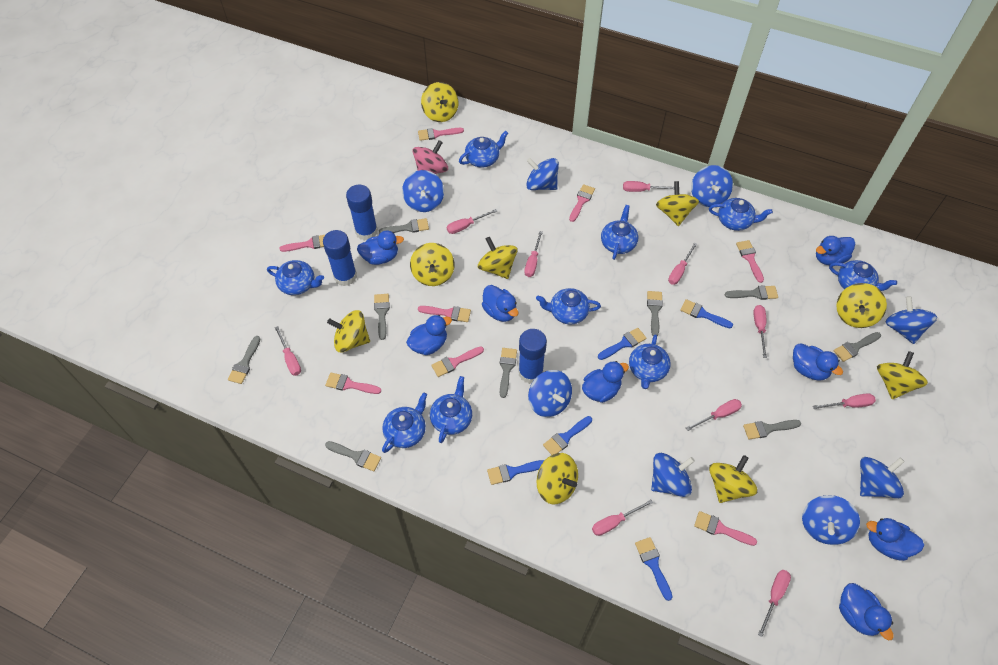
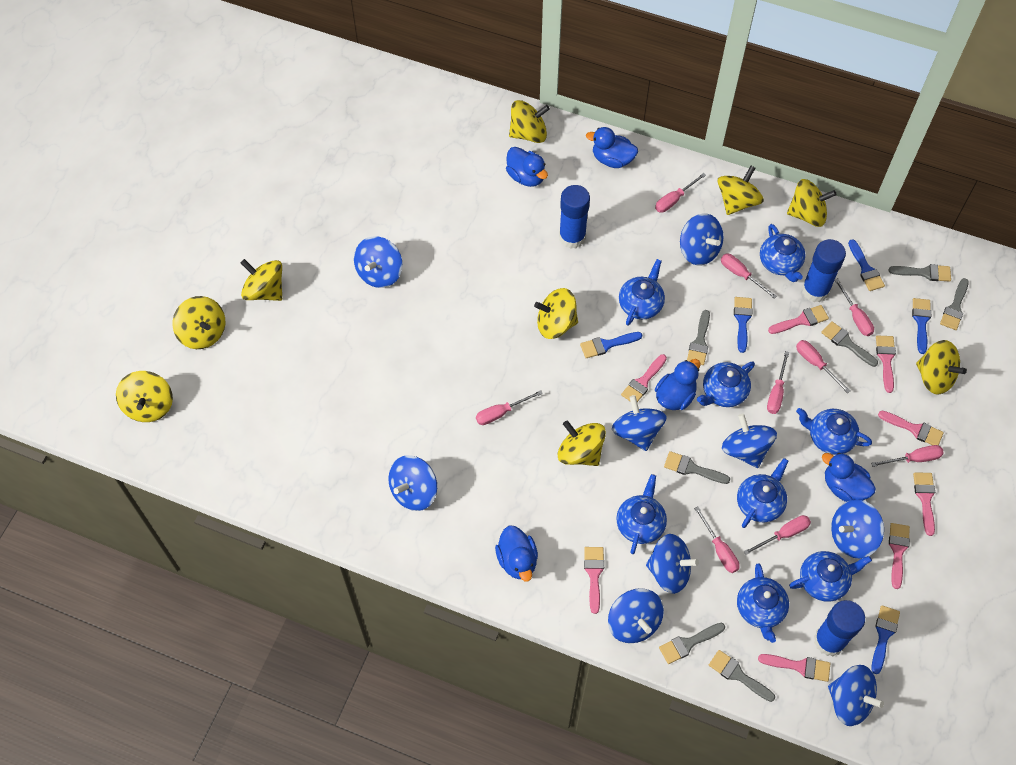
blue duck: 8 -> 5
blue spinning top: 8 -> 9
blue teapot: 9 -> 8
grey brush: 9 -> 7
pink screwdriver: 10 -> 9
pink spinning top: 1 -> 0

